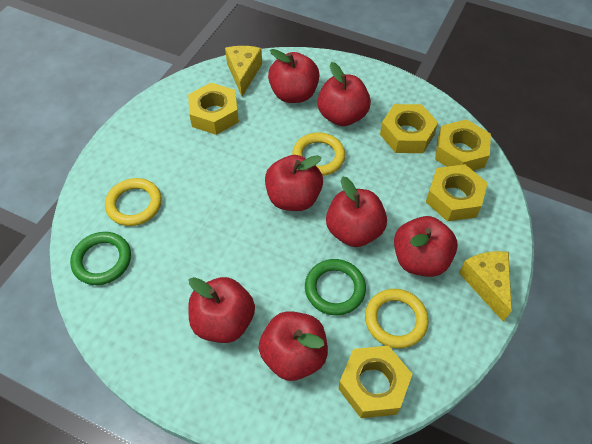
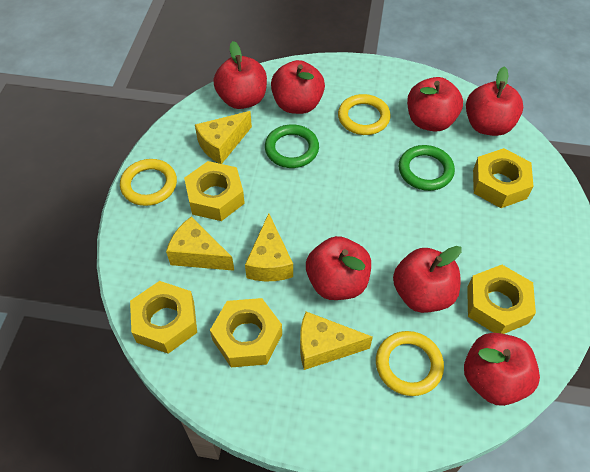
yellow cheese: 2 -> 4

